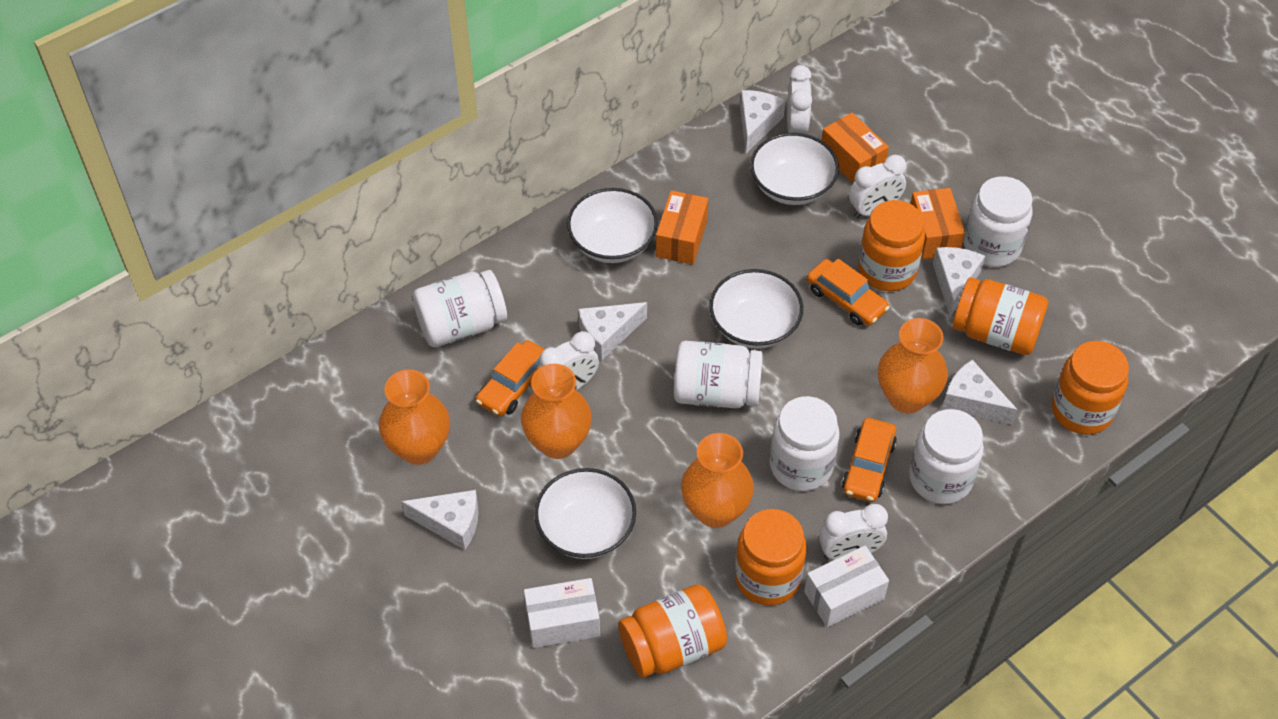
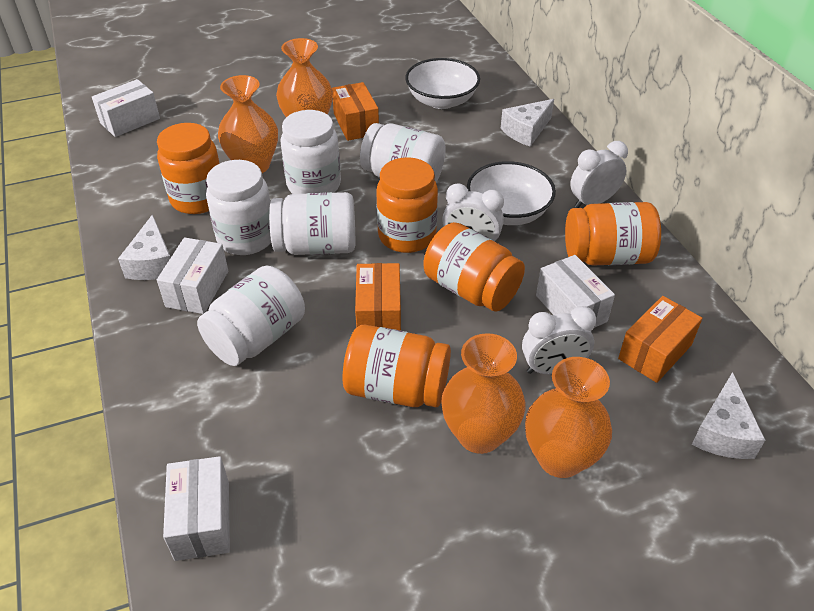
orange car: 3 -> 0
white bowl: 4 -> 2
white box: 2 -> 4
white cheese: 5 -> 3
white clock: 4 -> 3

